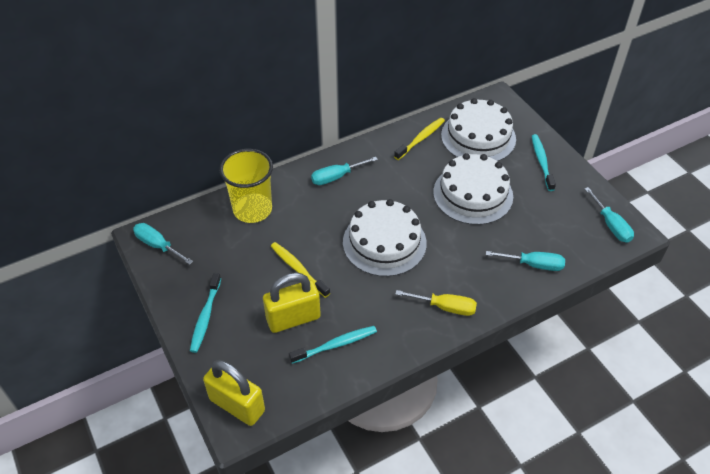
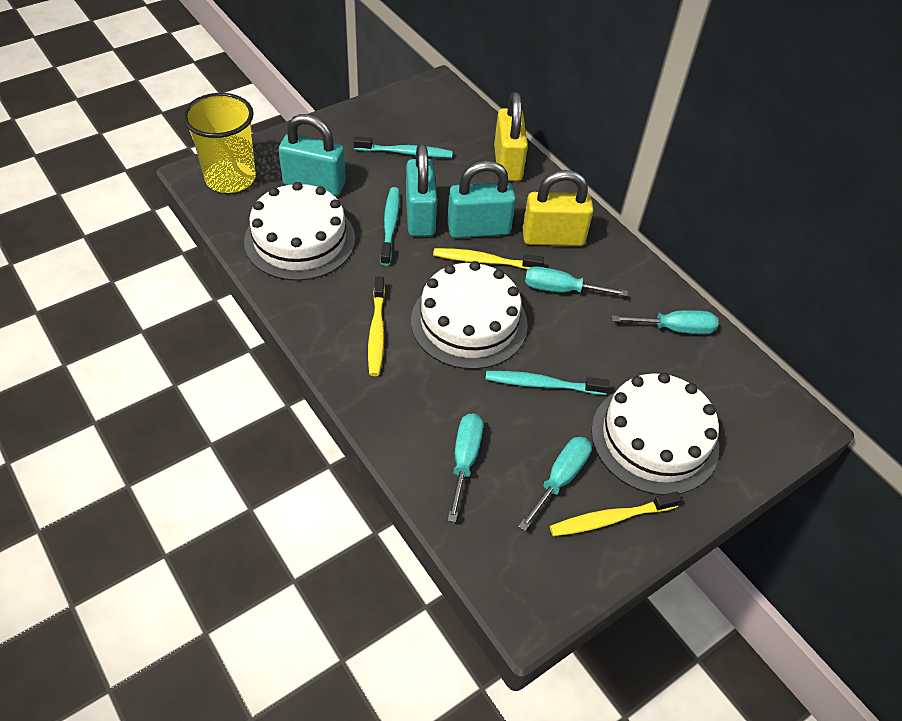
turquoise padlock: 0 -> 3
yellow screwdriver: 1 -> 0
yellow toothbrush: 2 -> 3

